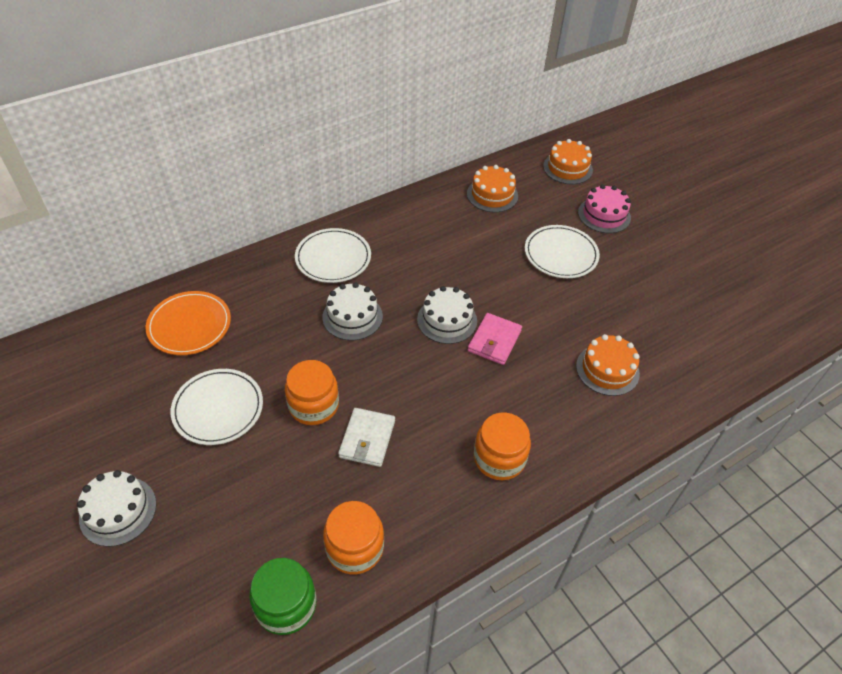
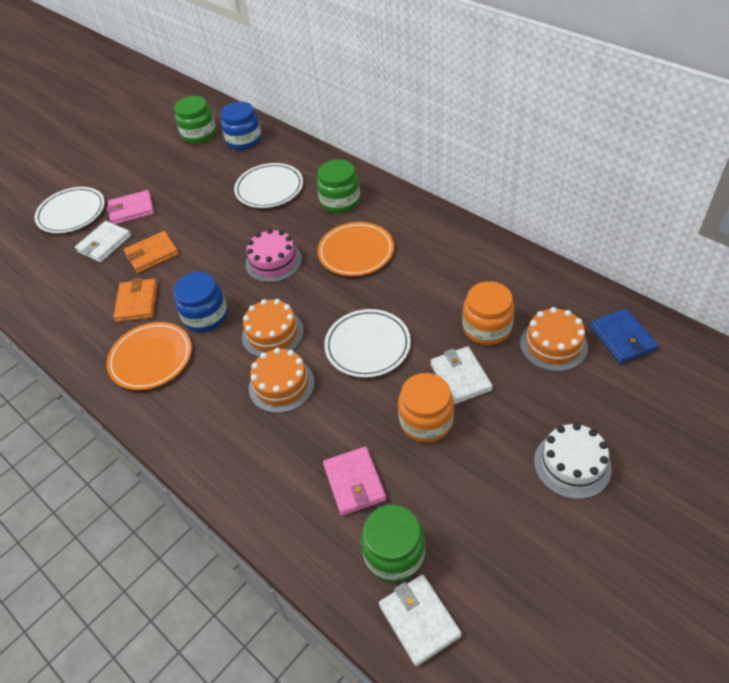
blue jar: 0 -> 2
blue wallet: 0 -> 1
green jar: 1 -> 3
orange jar: 3 -> 2
orange plate: 1 -> 2
orange wallet: 0 -> 2
pink wallet: 1 -> 2
white cake: 3 -> 1
white wallet: 1 -> 3

